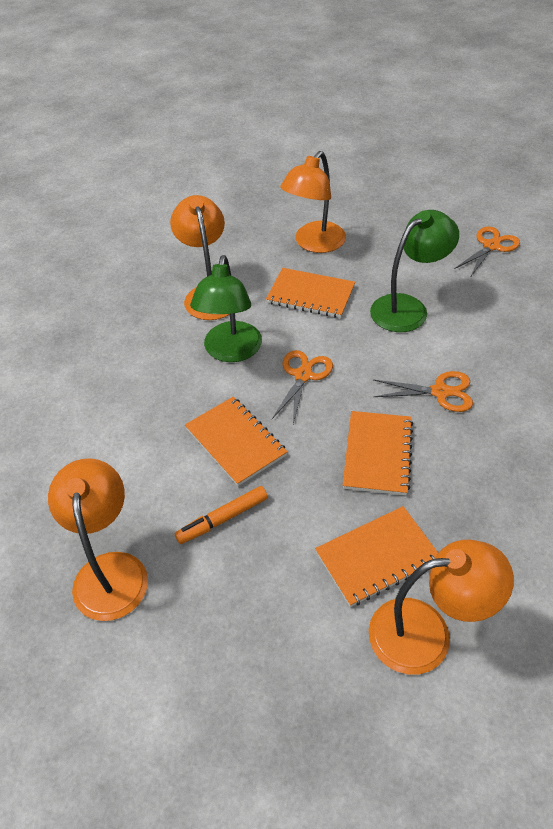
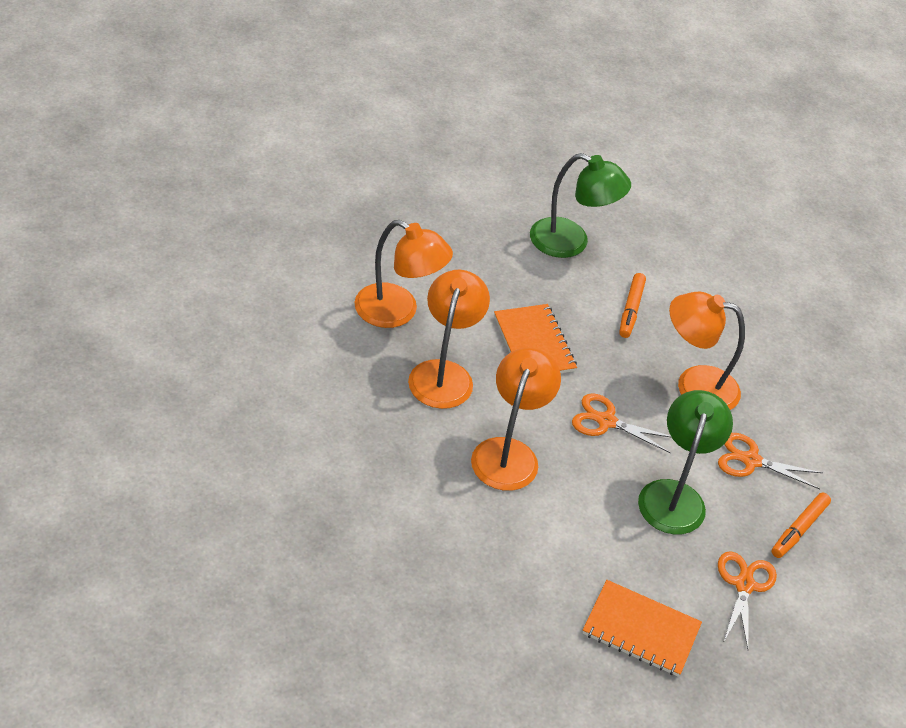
orange marker: 1 -> 2
orange notebook: 4 -> 2

